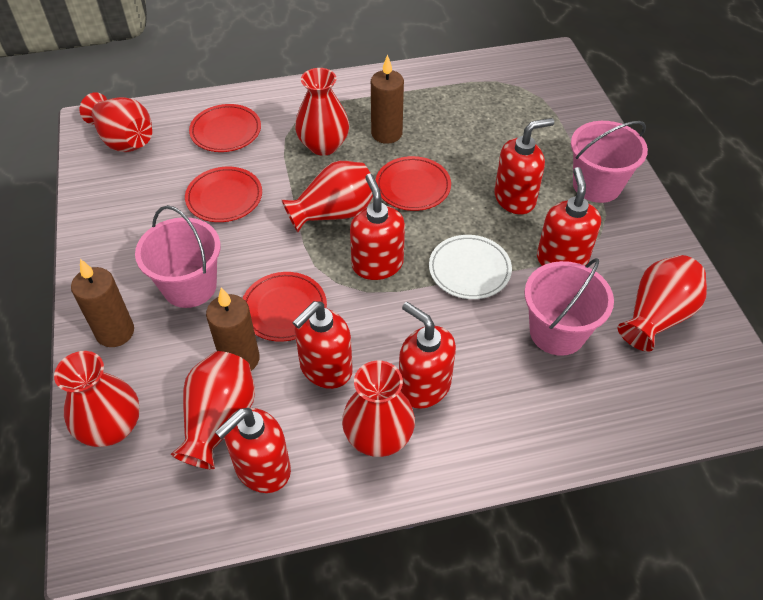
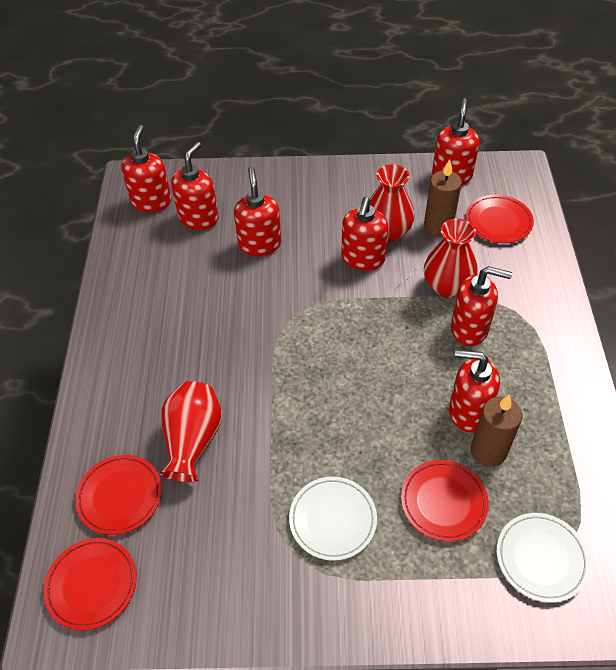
brown candle: 3 -> 2
pink bucket: 3 -> 0
red soap dispenser: 6 -> 7
red vase: 7 -> 3
white plate: 1 -> 2

